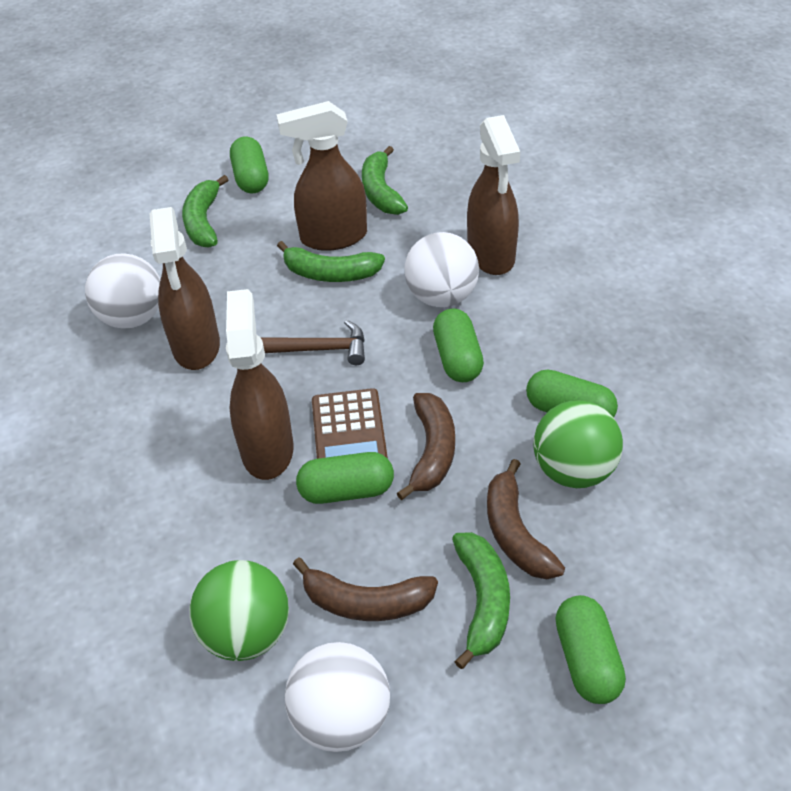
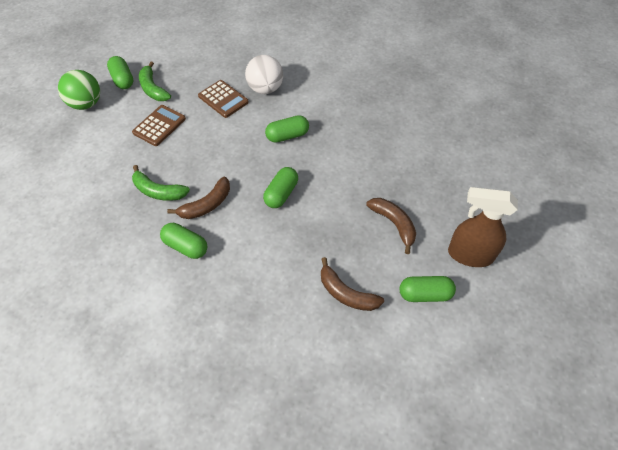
brown calculator: 1 -> 2
brown hammer: 1 -> 0
brown spray bottle: 4 -> 1
green ball: 2 -> 1
green banana: 4 -> 2
white ball: 3 -> 1

